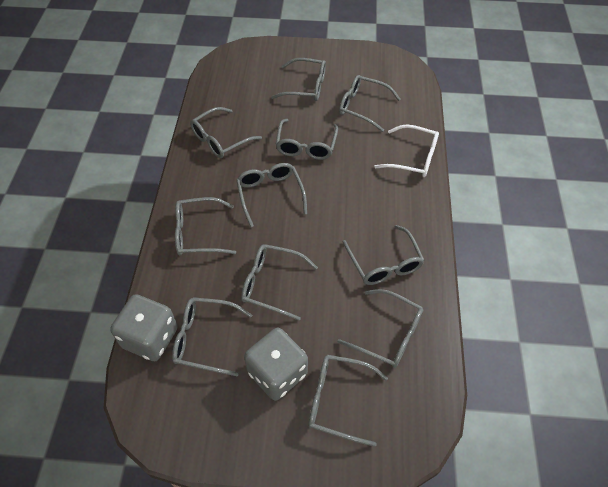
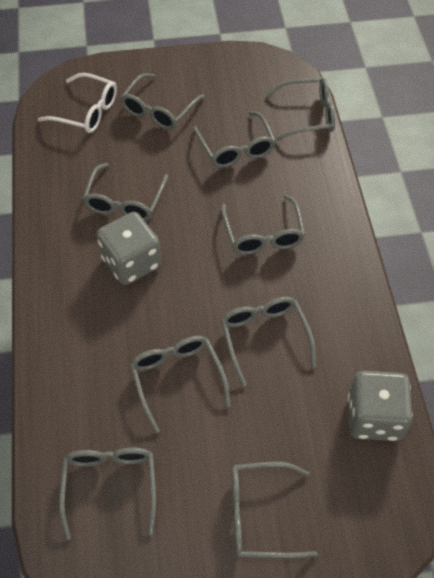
grey glasses: 11 -> 9

